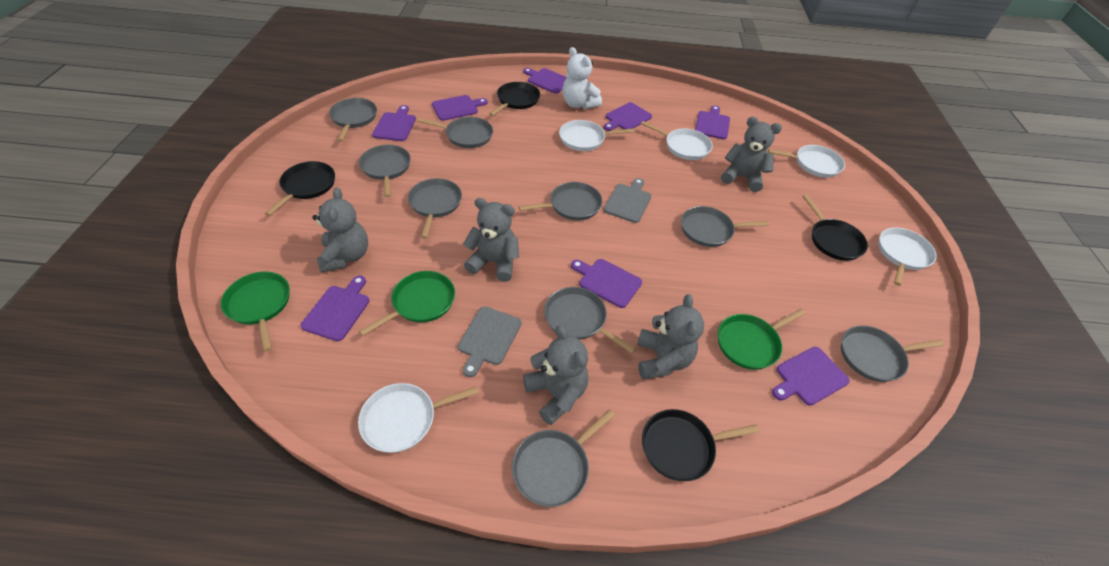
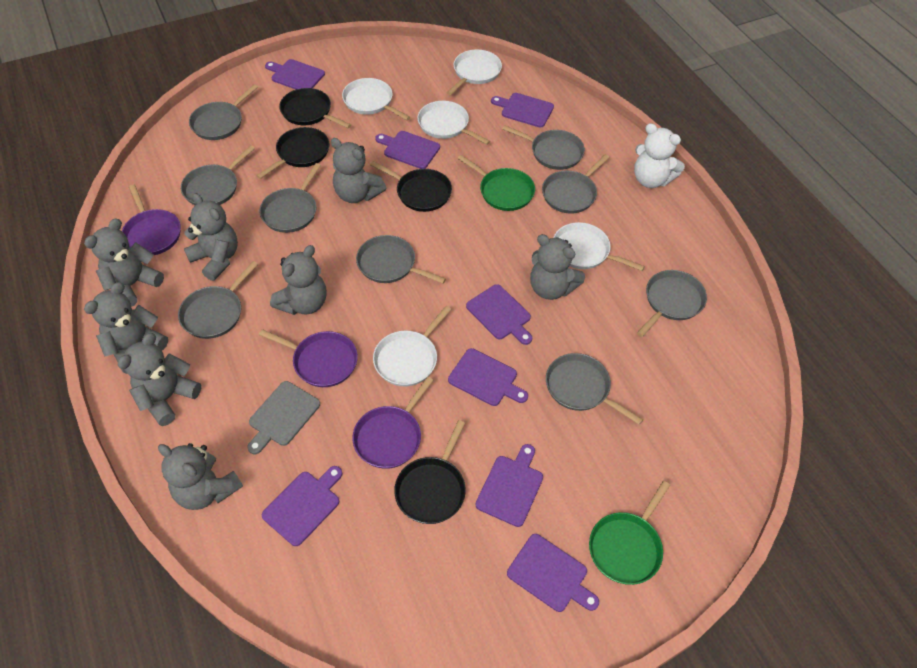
green pan: 3 -> 2
grey cutting board: 2 -> 1
grey teddy bear: 5 -> 8
purple pan: 0 -> 3

